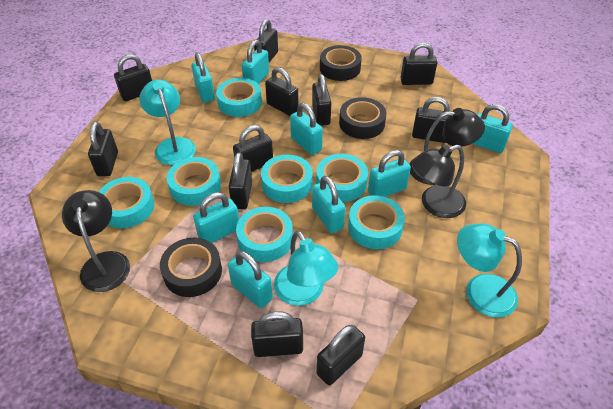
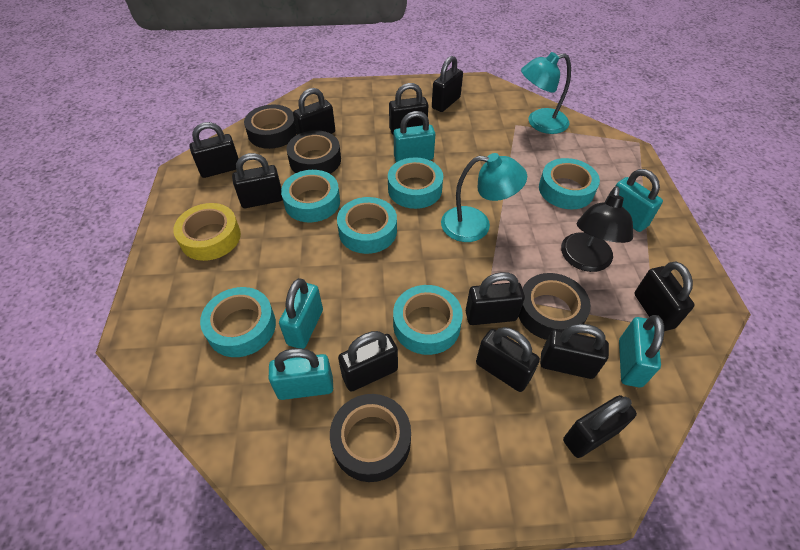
black lamp: 3 -> 1
black tape: 3 -> 4
turquoise lamp: 3 -> 2
turquoise padlock: 8 -> 5
turquoise tape: 7 -> 6
yellow tape: 0 -> 1

